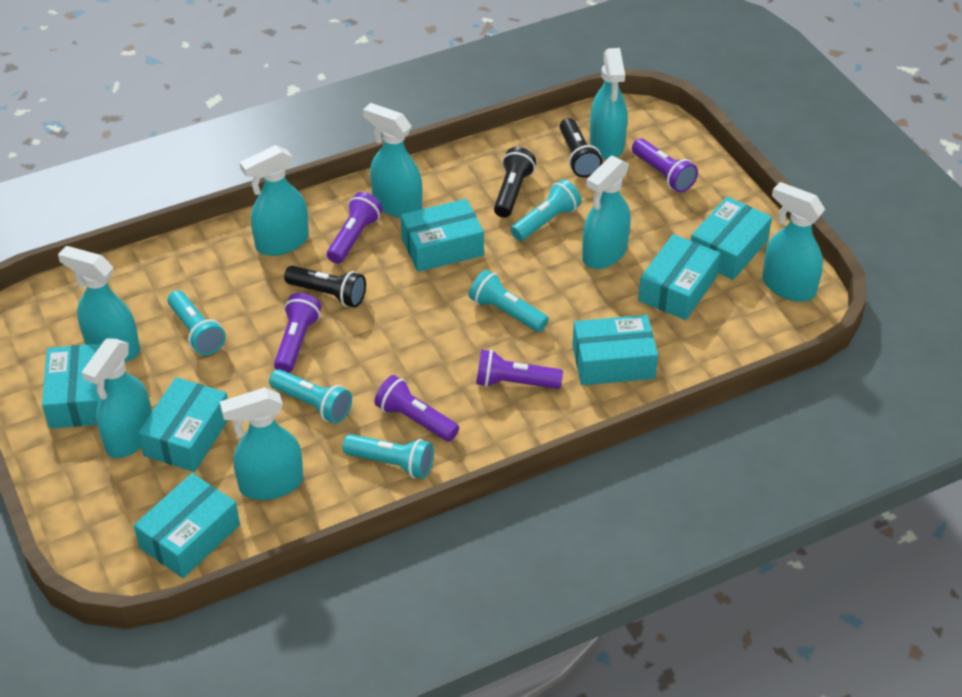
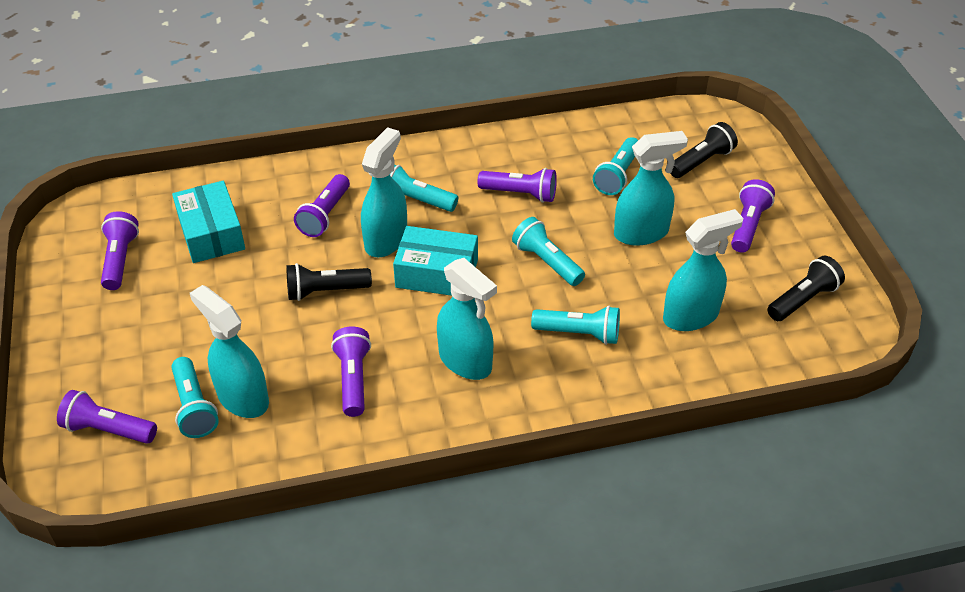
purple flashlight: 5 -> 6
turquoise box: 7 -> 2
turquoise spray bottle: 8 -> 5

